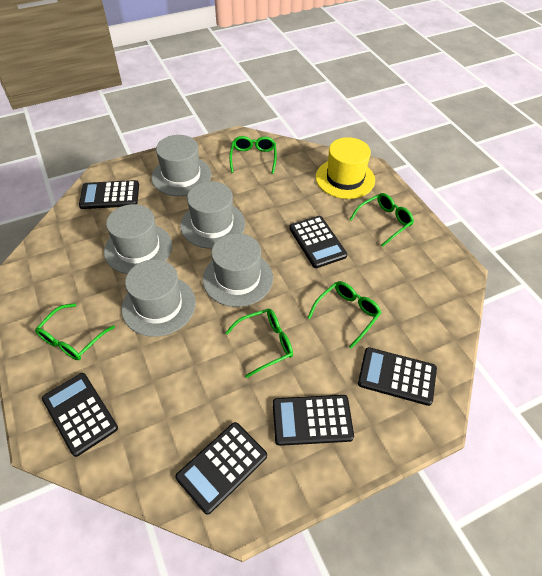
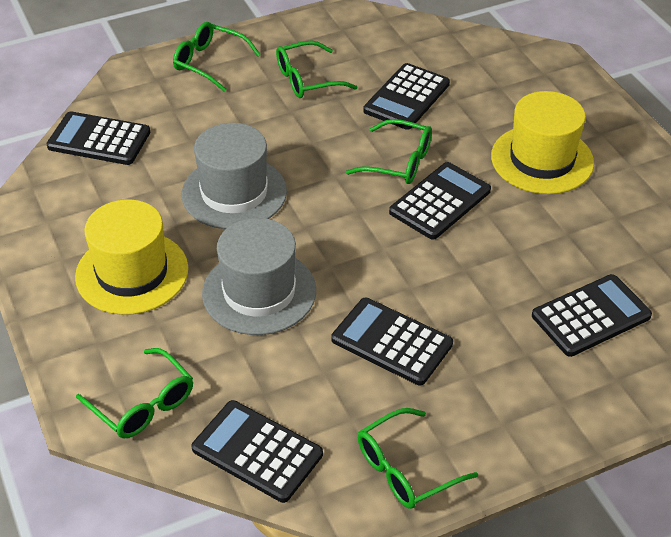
grey hat: 5 -> 2
yellow hat: 1 -> 2

